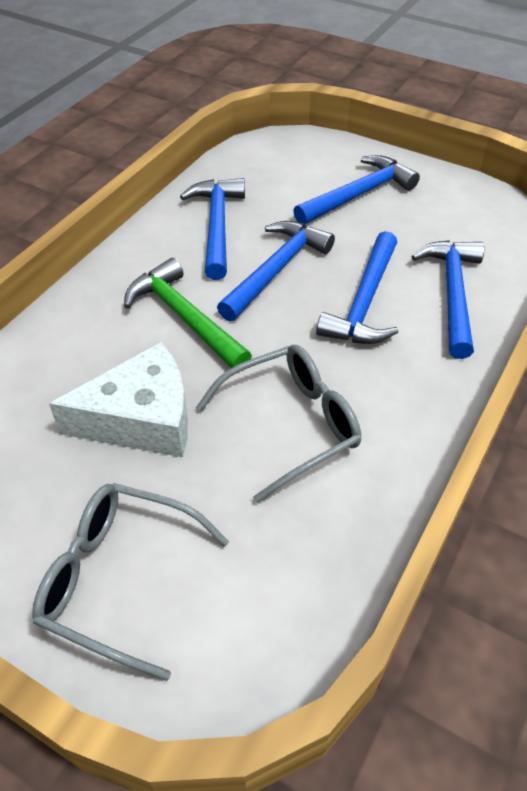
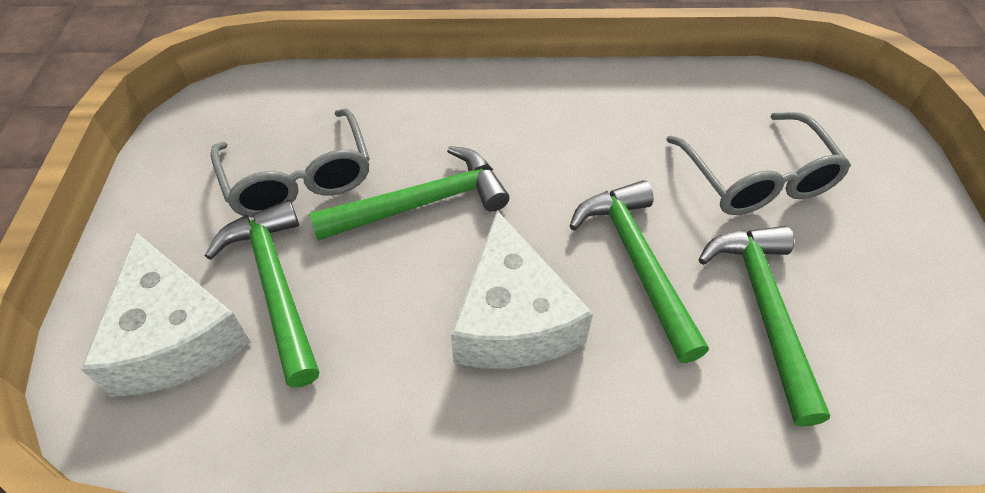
blue hammer: 5 -> 0
green hammer: 1 -> 4
white cheese: 1 -> 2

